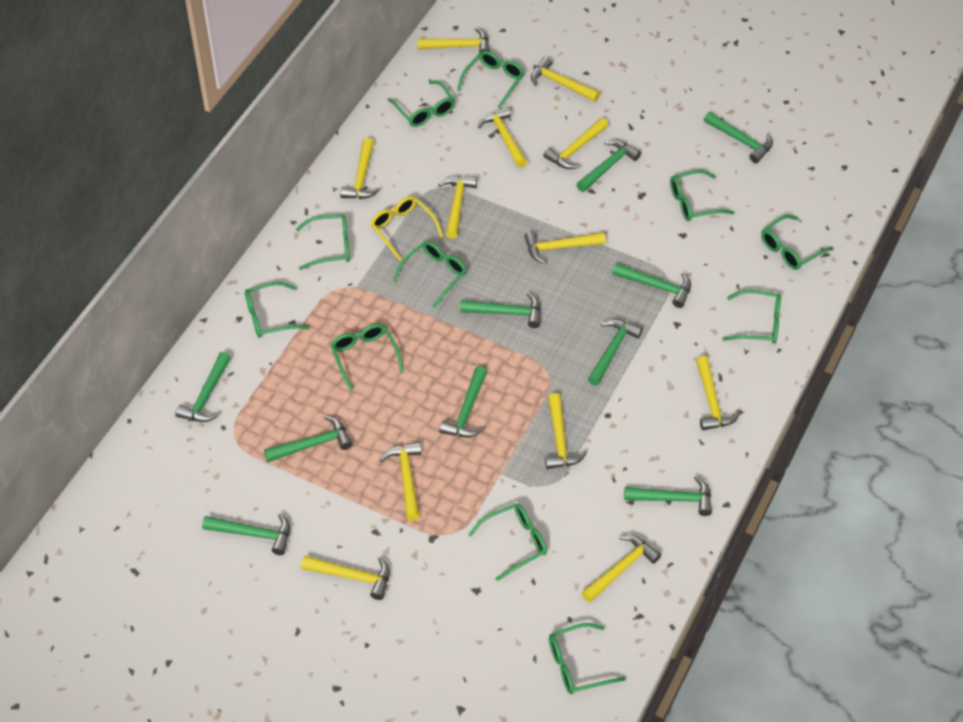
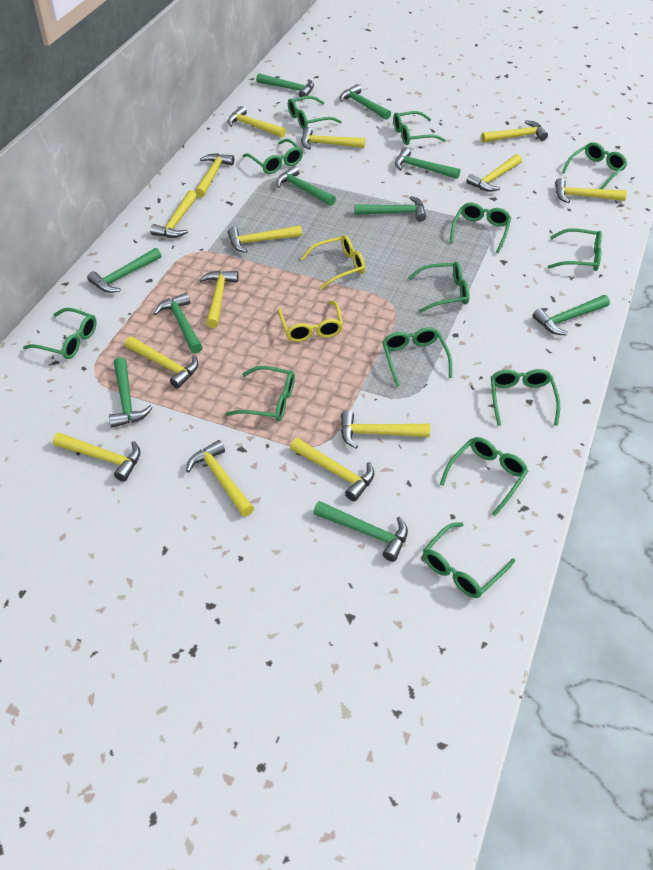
green glasses: 11 -> 13
yellow glasses: 1 -> 2
yellow hammer: 12 -> 14

